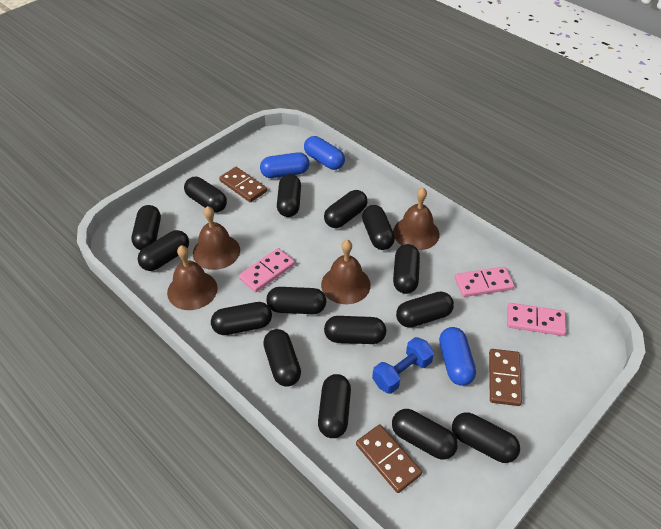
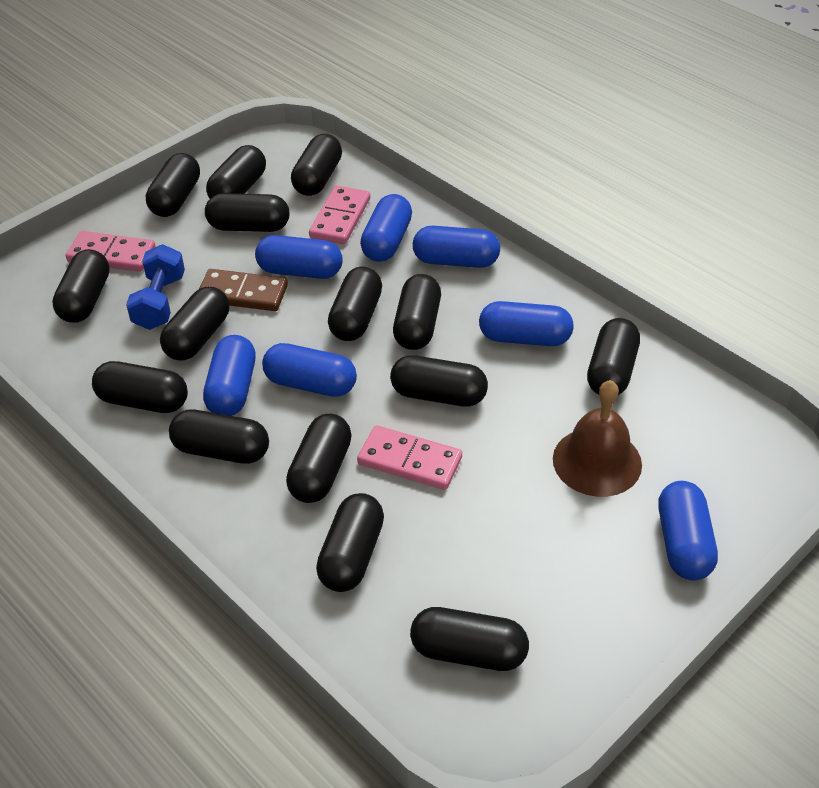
blue capsule: 3 -> 7
brown bell: 4 -> 1
brown domino: 3 -> 1

